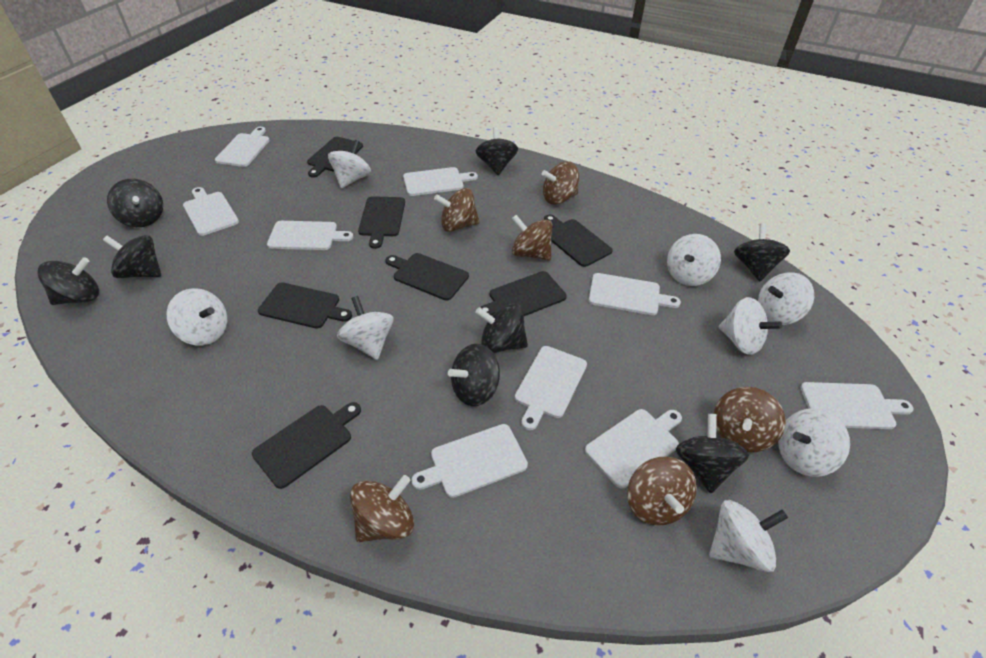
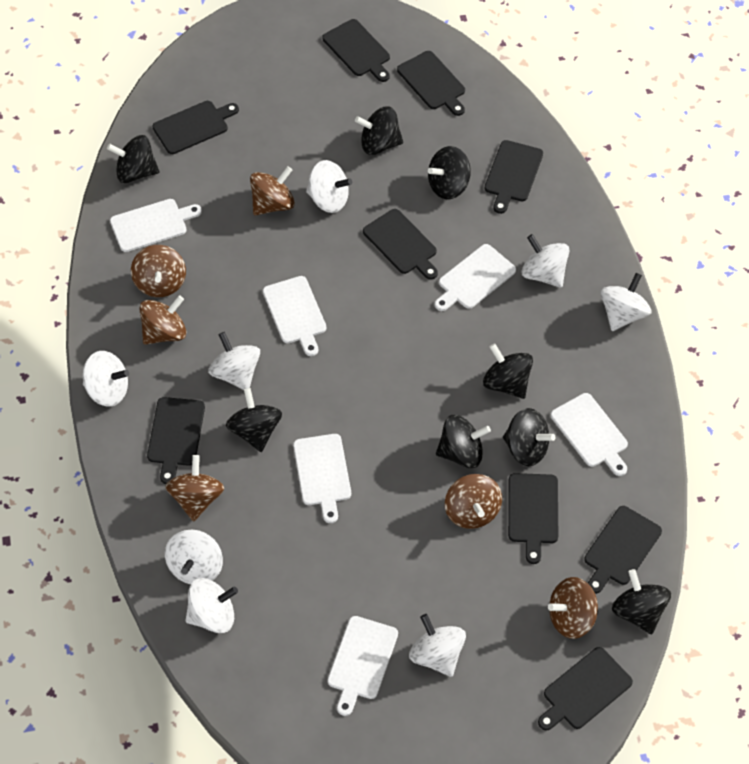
black cutting board: 7 -> 9
white cutting board: 9 -> 6

